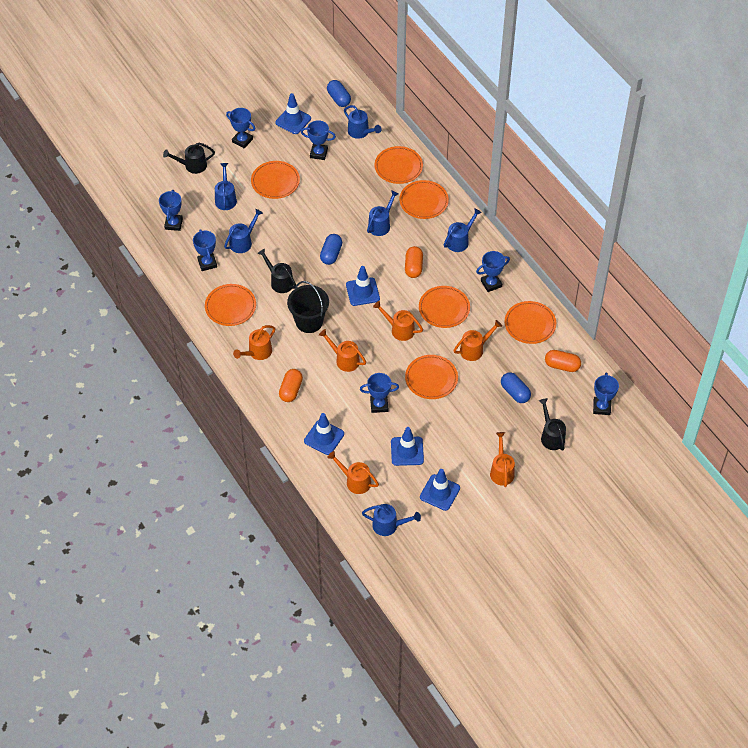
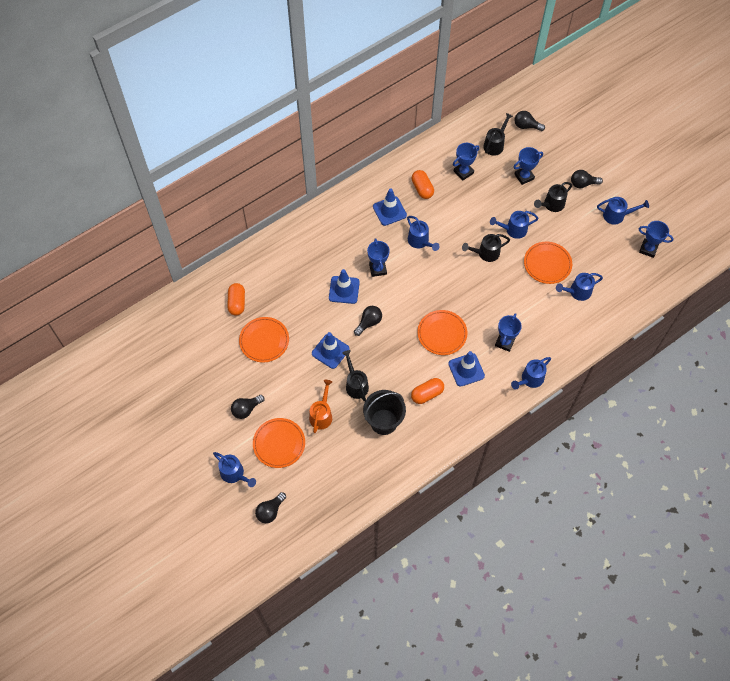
black light bulb: 0 -> 5
black watering can: 3 -> 4
blue capsule: 3 -> 0
blue traffic cone: 5 -> 4
blue trophy: 7 -> 5
orange plate: 7 -> 4
orange watering can: 6 -> 1

